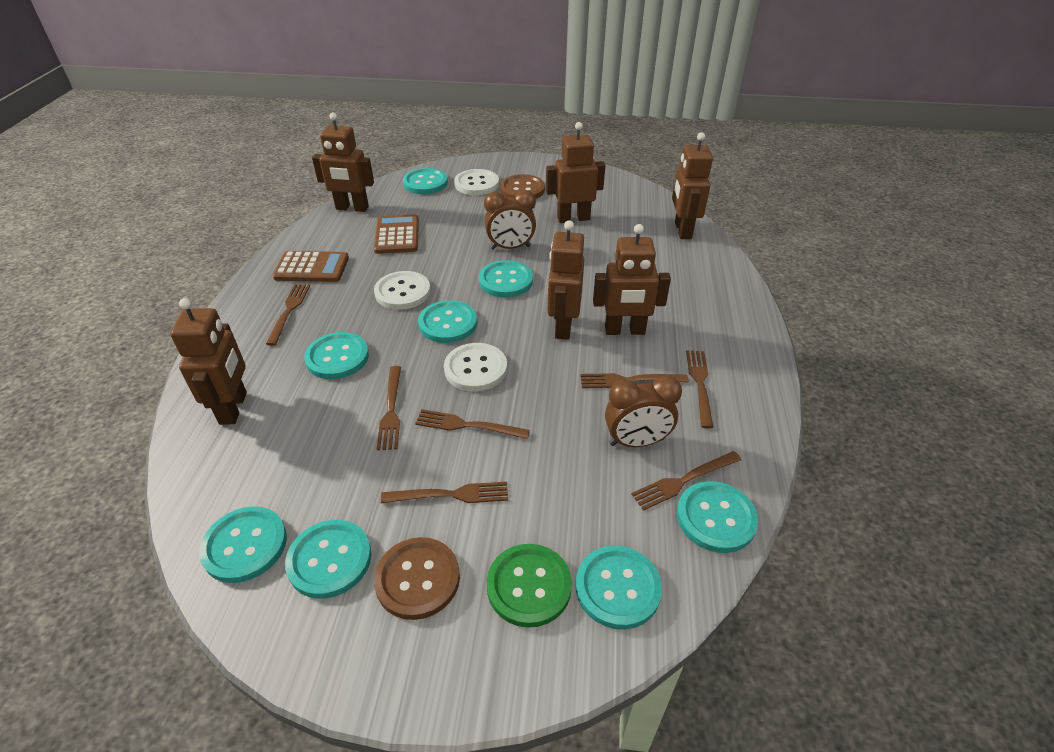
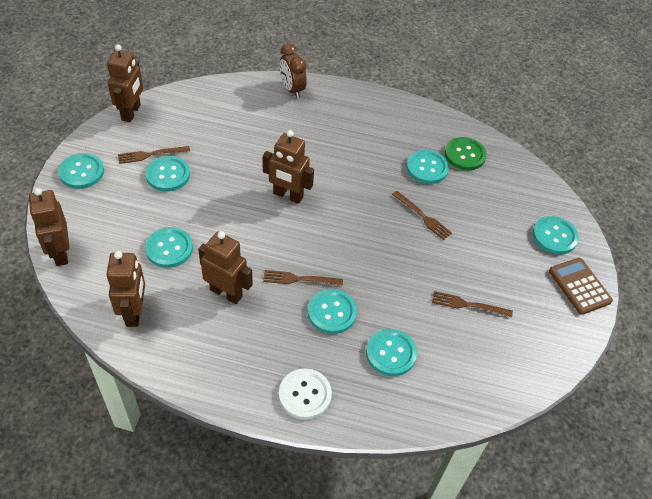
brown button: 2 -> 0
brown calculator: 2 -> 1
brown clock: 2 -> 1
brown fork: 7 -> 4
brown robot: 6 -> 5
turquoise button: 8 -> 7
white button: 3 -> 1

